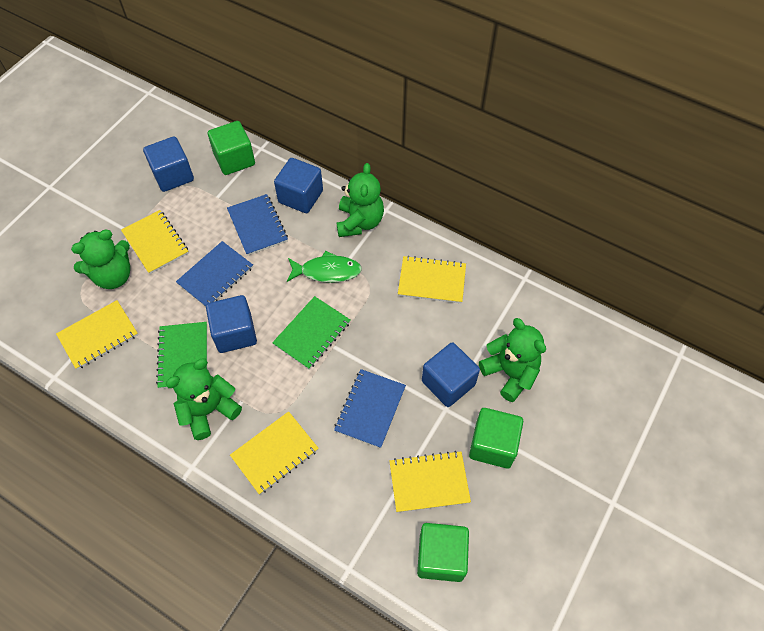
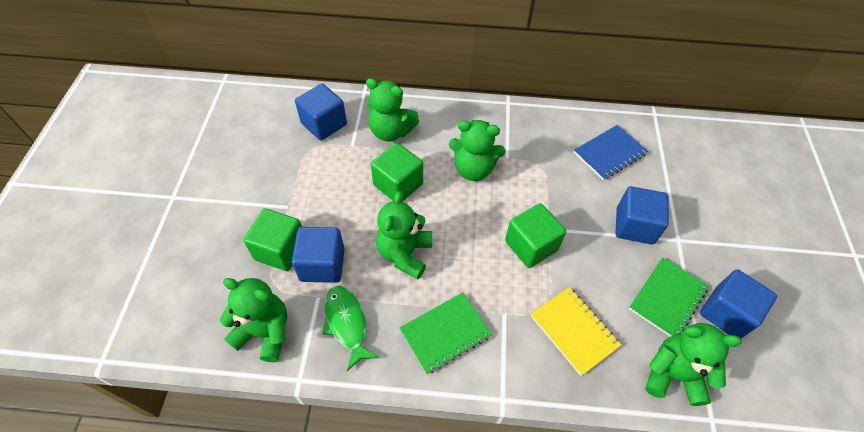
blue notebook: 3 -> 1
green teddy bear: 4 -> 5
yellow notebook: 5 -> 1

